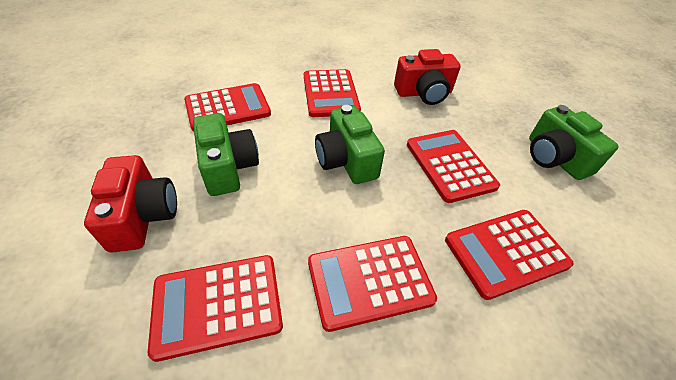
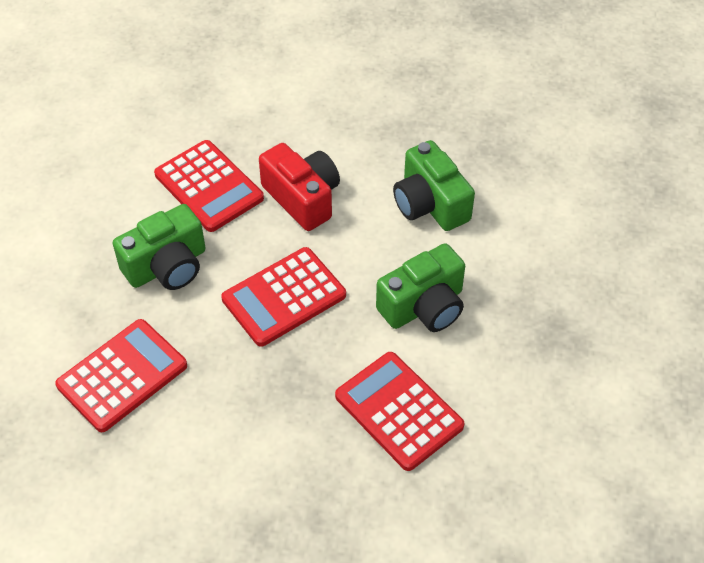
red calculator: 6 -> 4
red camera: 2 -> 1

